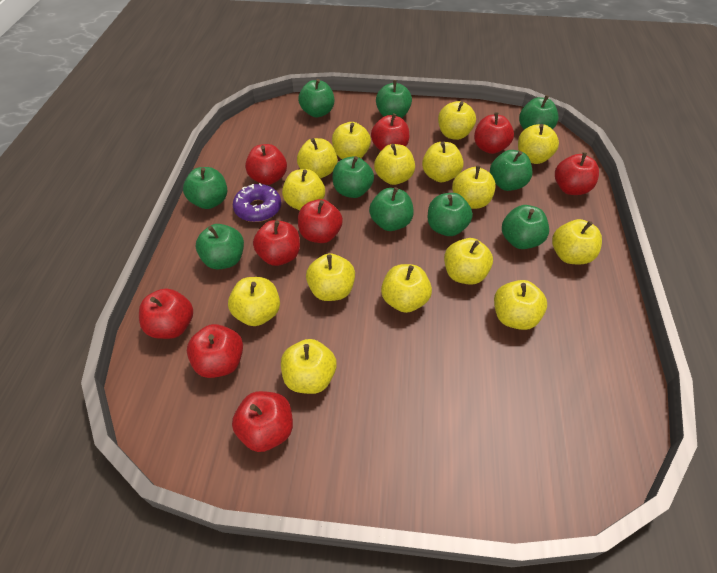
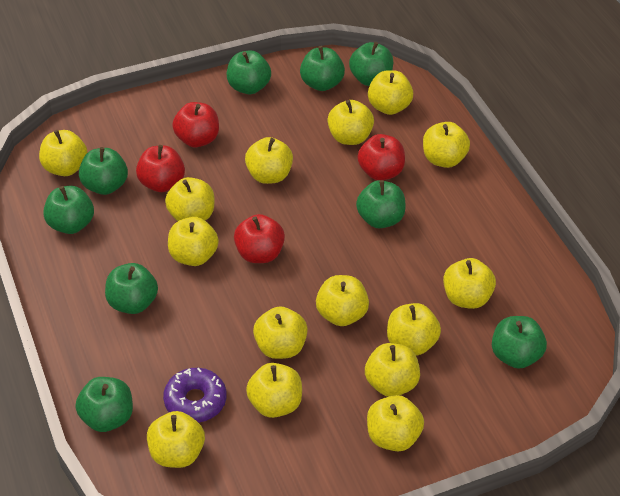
green apple: 10 -> 9
red apple: 9 -> 4

